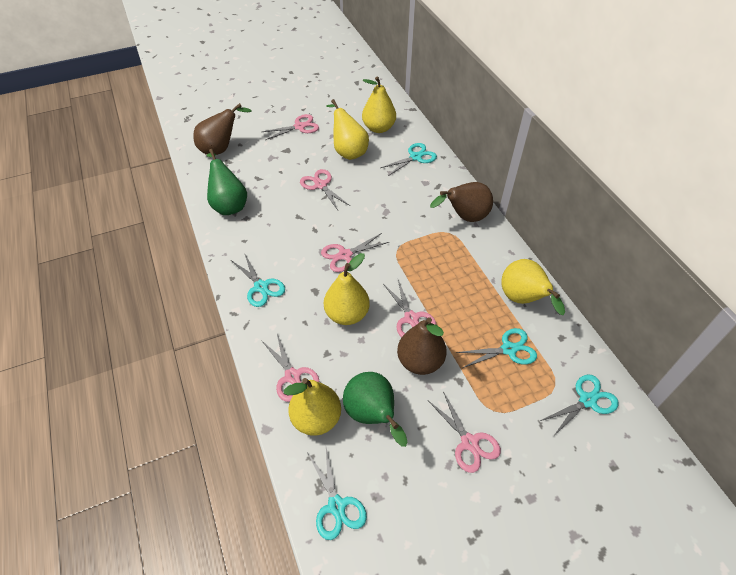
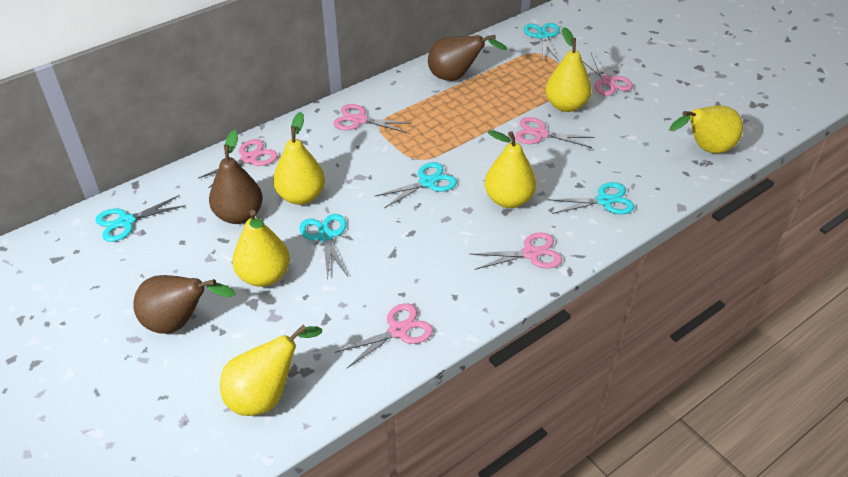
green pear: 2 -> 0
yellow pear: 5 -> 6

